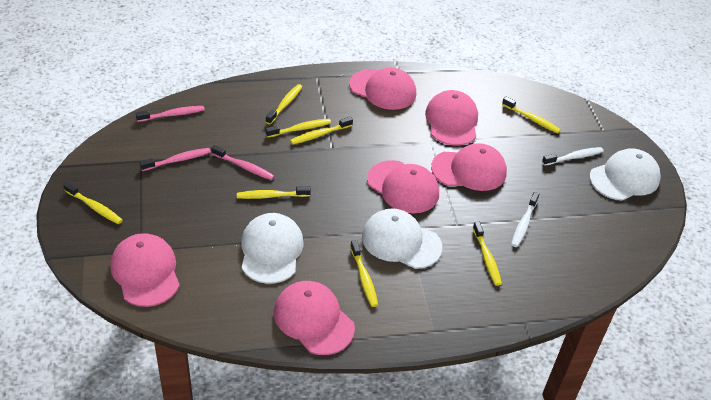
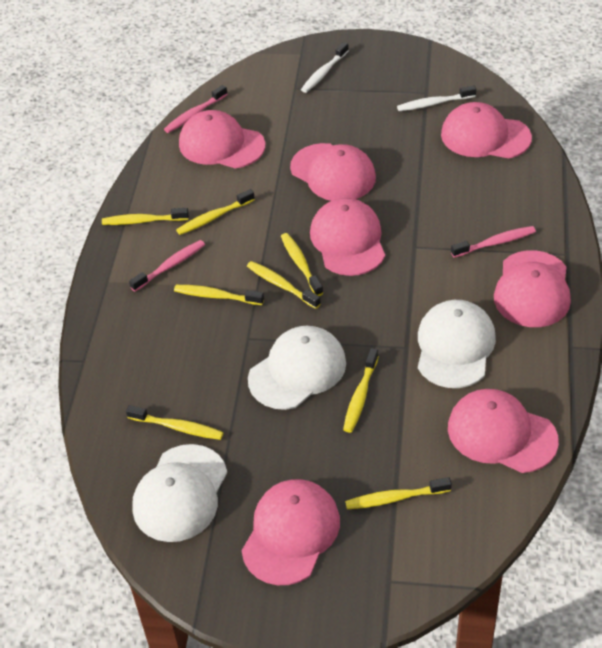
pink cap: 6 -> 7

